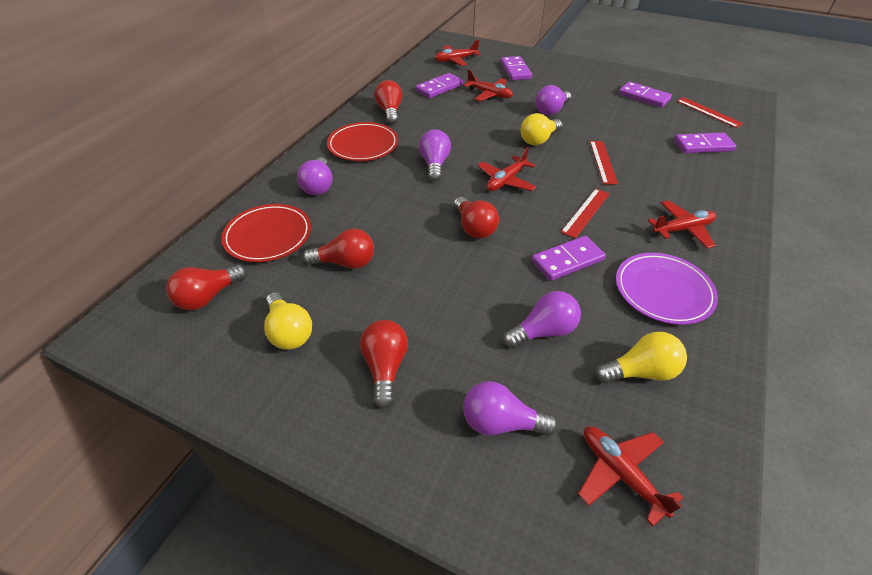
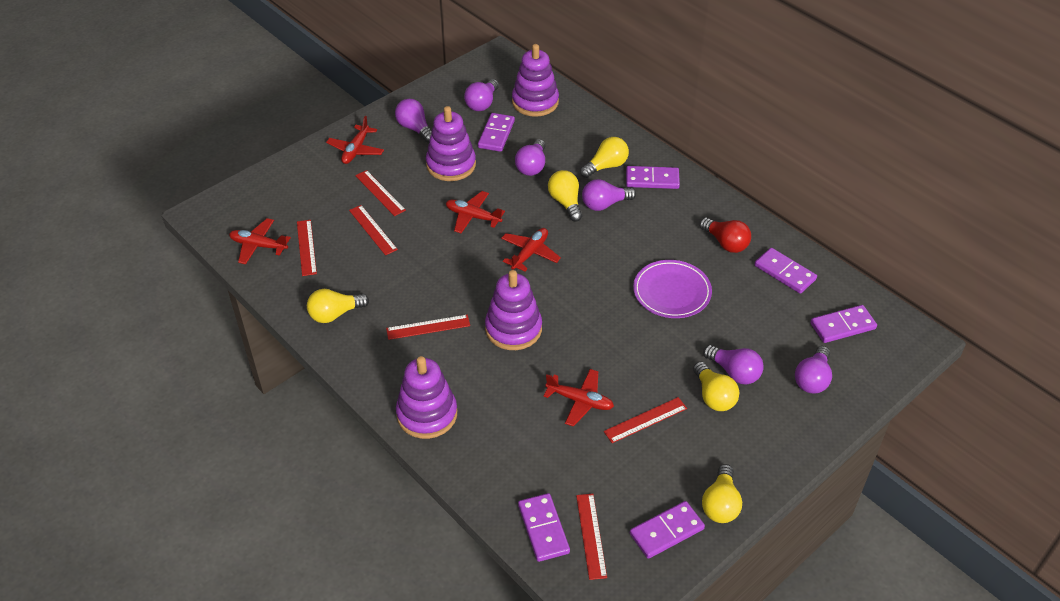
purple domino: 5 -> 6
purple light bulb: 5 -> 6
purple stacking toy: 0 -> 4
red light bulb: 5 -> 1
red plate: 2 -> 0
red ruler: 3 -> 6
yellow light bulb: 3 -> 5

